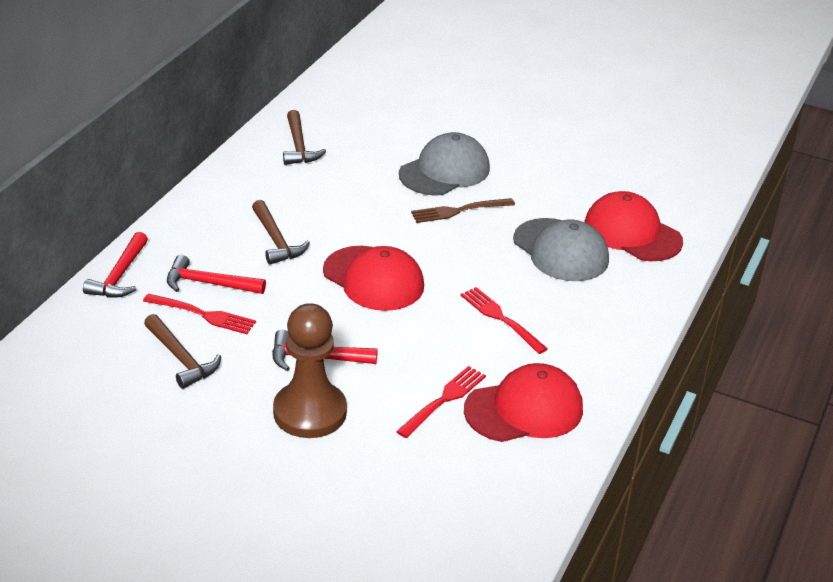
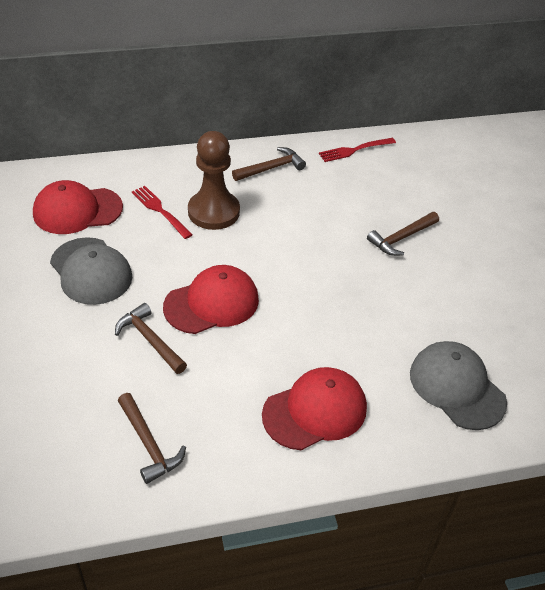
brown fork: 1 -> 0
brown hammer: 3 -> 4
red fork: 3 -> 2
red hammer: 3 -> 0

